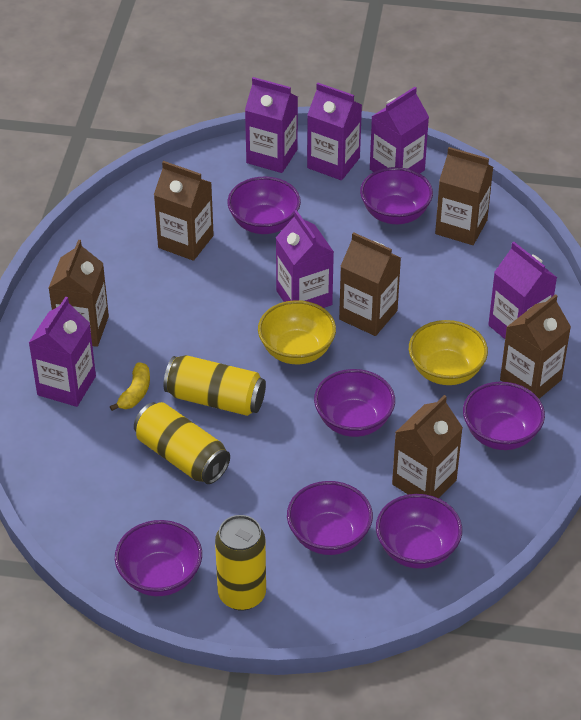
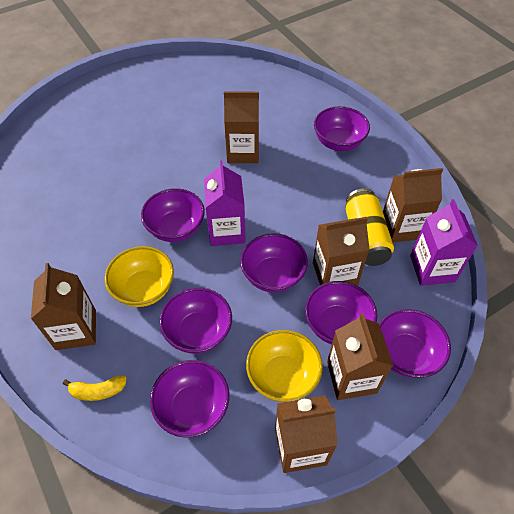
purple carton: 6 -> 2
yellow can: 3 -> 1

